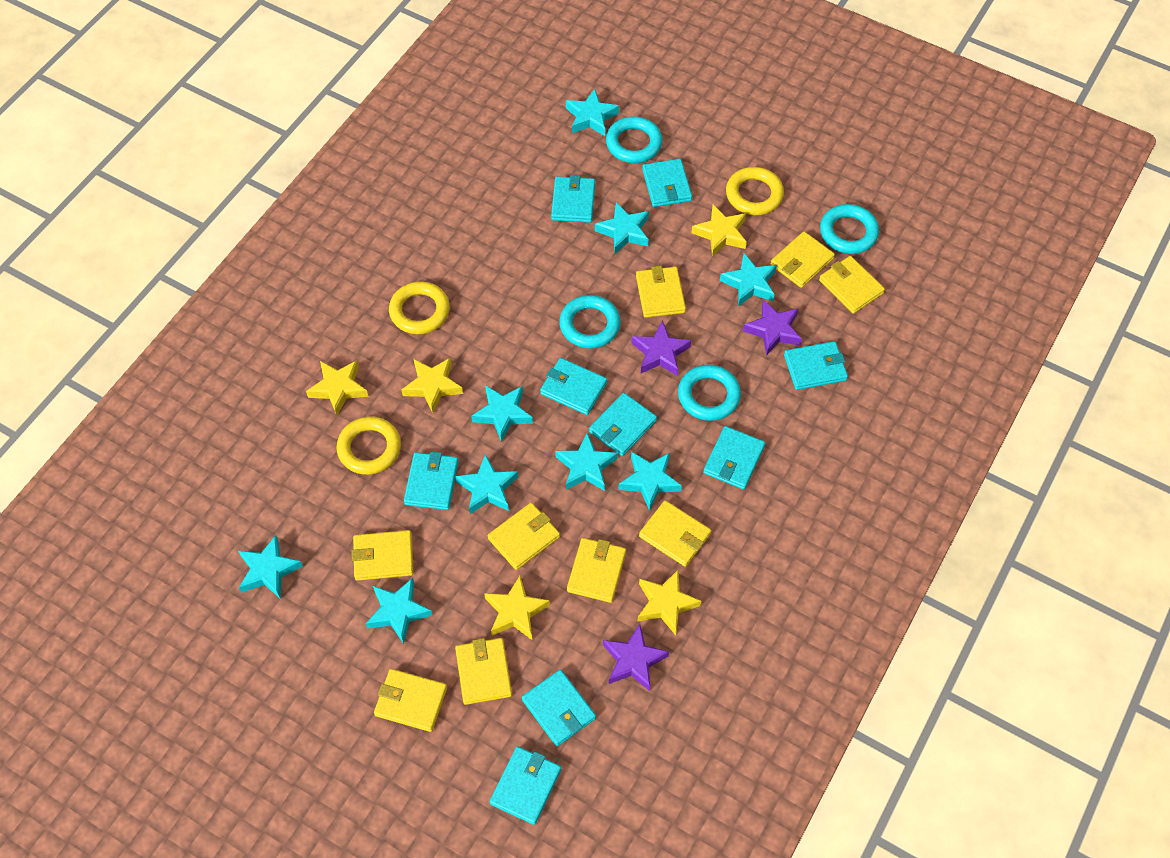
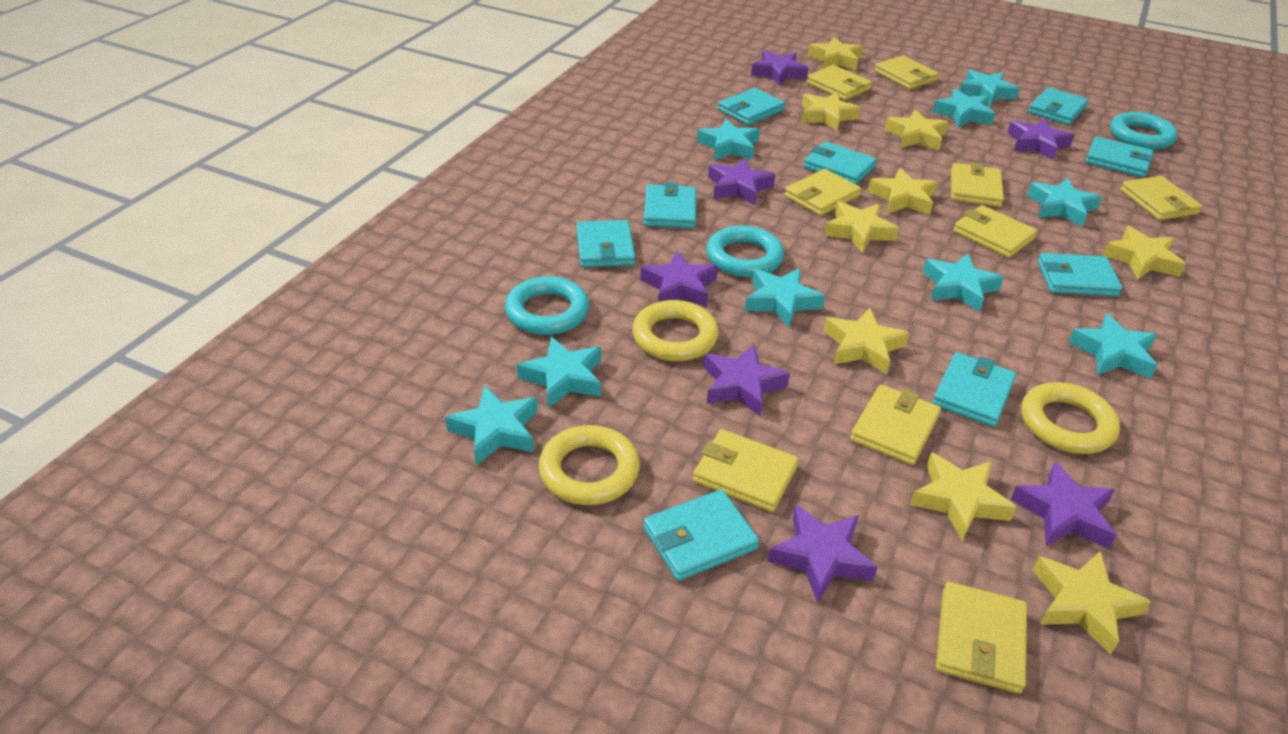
purple star: 3 -> 7
turquoise ring: 4 -> 3
yellow star: 5 -> 9

